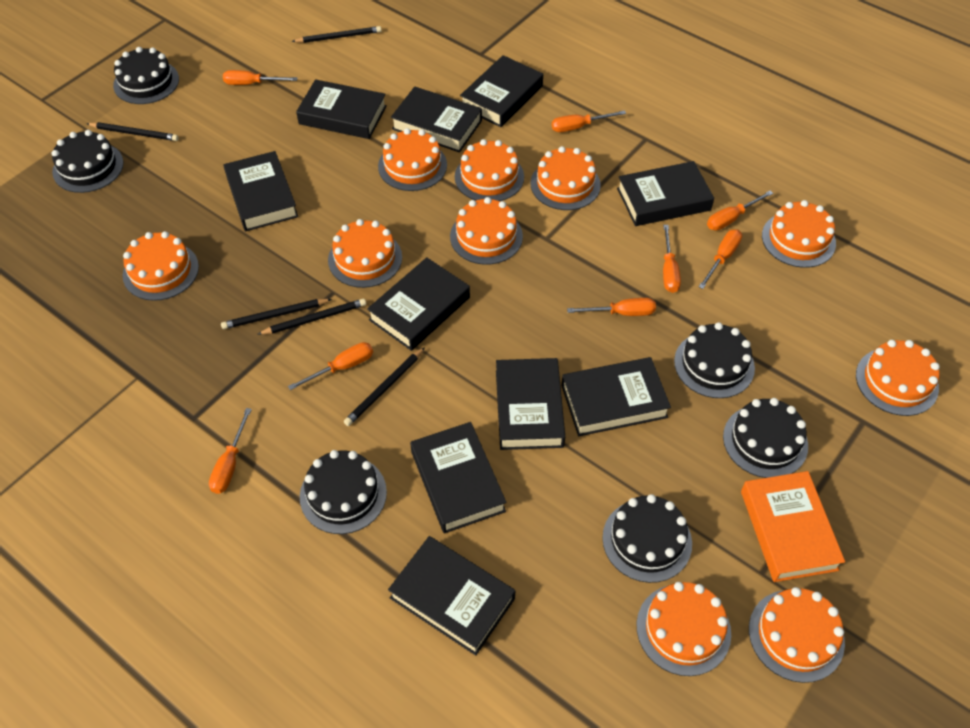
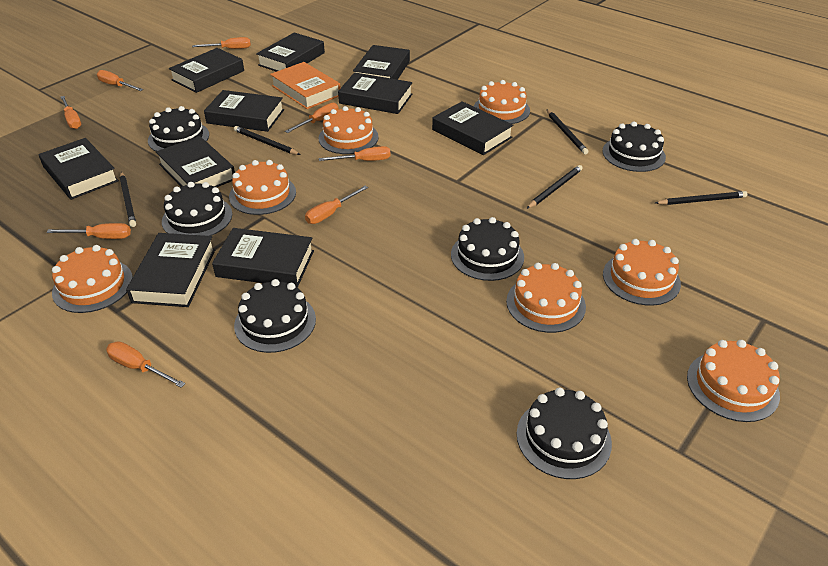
orange cake: 10 -> 7

